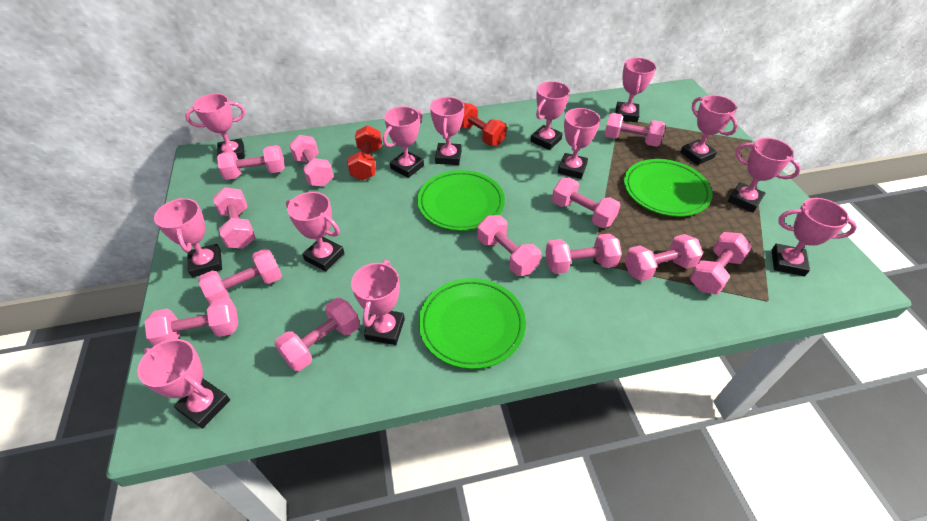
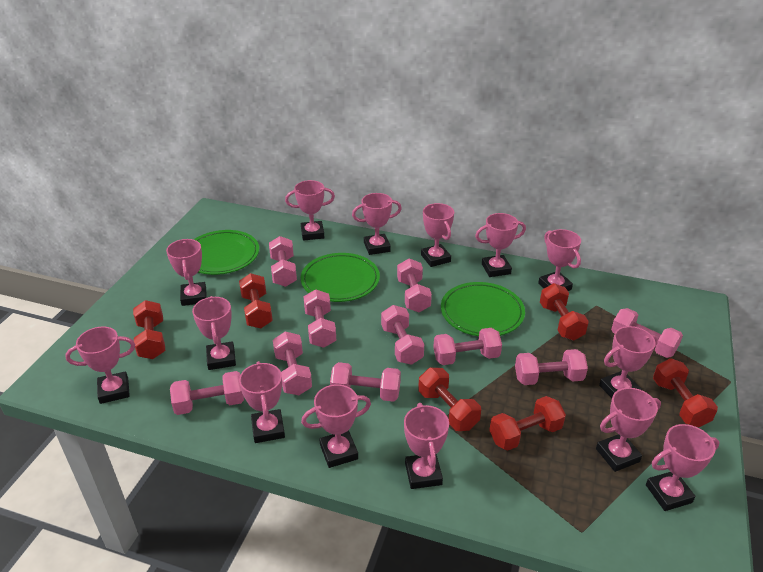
pink dumbbell: 12 -> 10
pink trophy: 13 -> 14
red dumbbell: 2 -> 6

